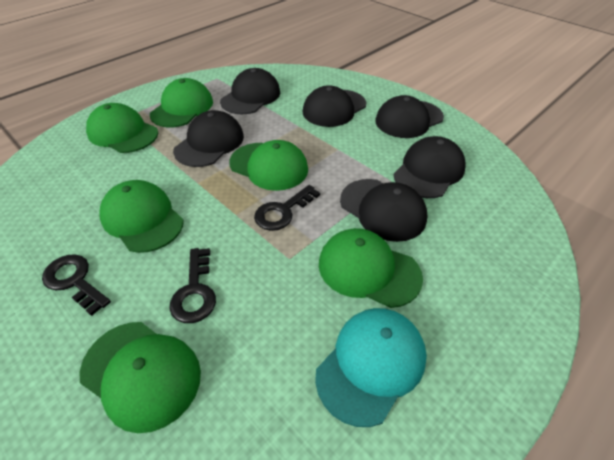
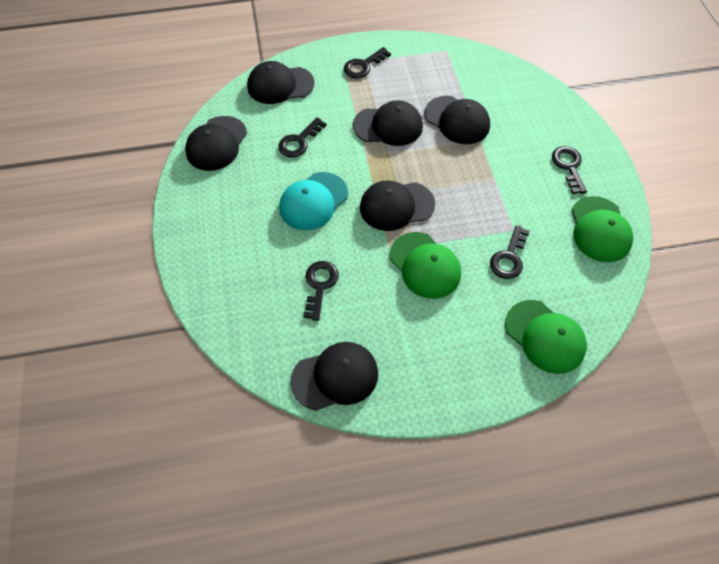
black key: 3 -> 5
green cap: 6 -> 3

